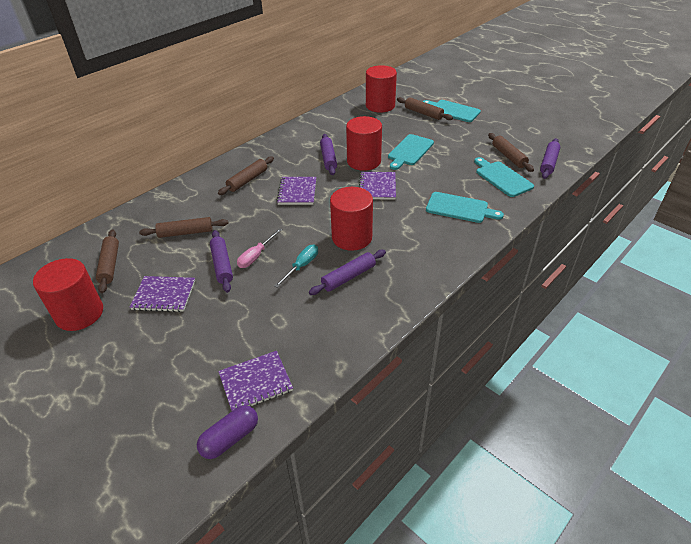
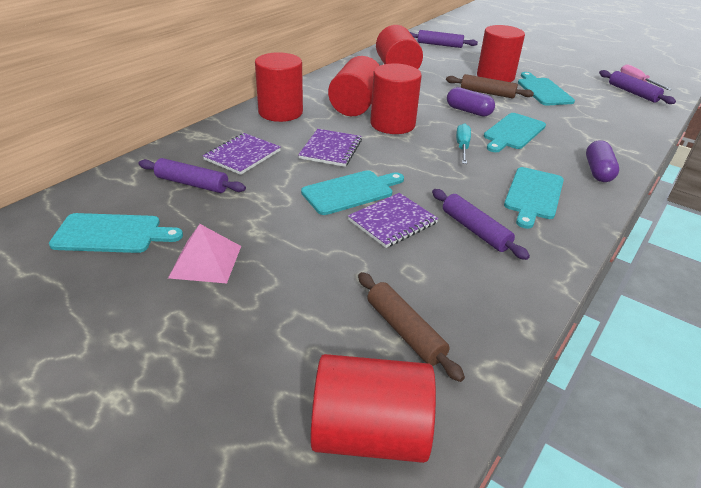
brown rolling pin: 5 -> 2
pink pyramid: 0 -> 1
purple capsule: 1 -> 2
purple notebook: 4 -> 3
red cylinder: 4 -> 6
turquoise cutting board: 4 -> 5

